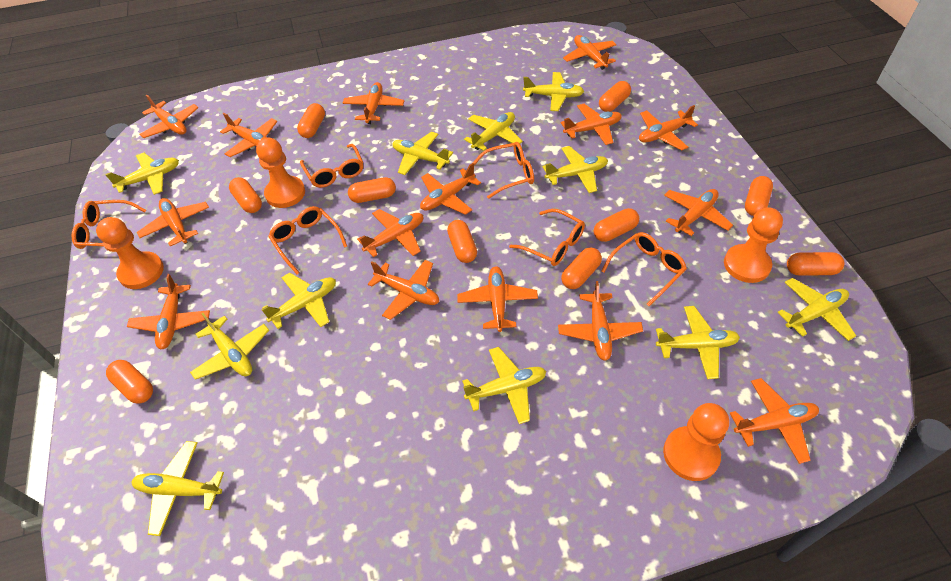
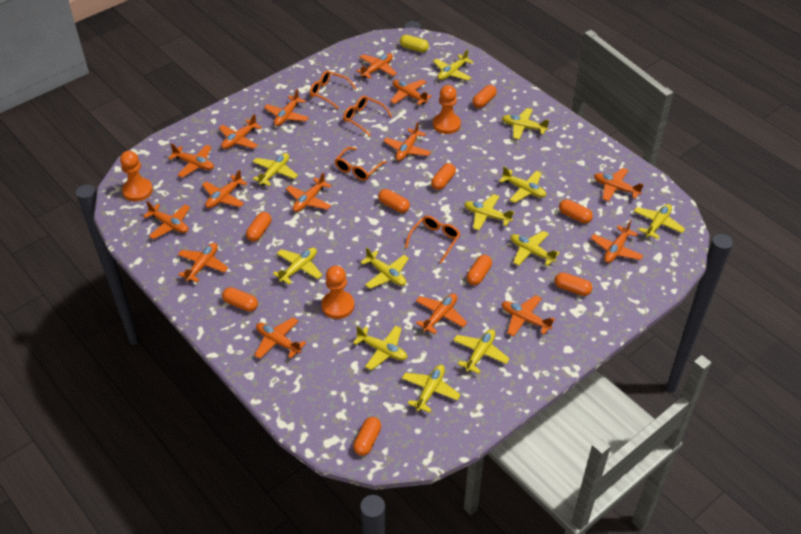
orange capsule: 10 -> 9
orange glasses: 6 -> 4
orange pawn: 4 -> 3
yellow capsule: 0 -> 1
yellow plane: 11 -> 12

